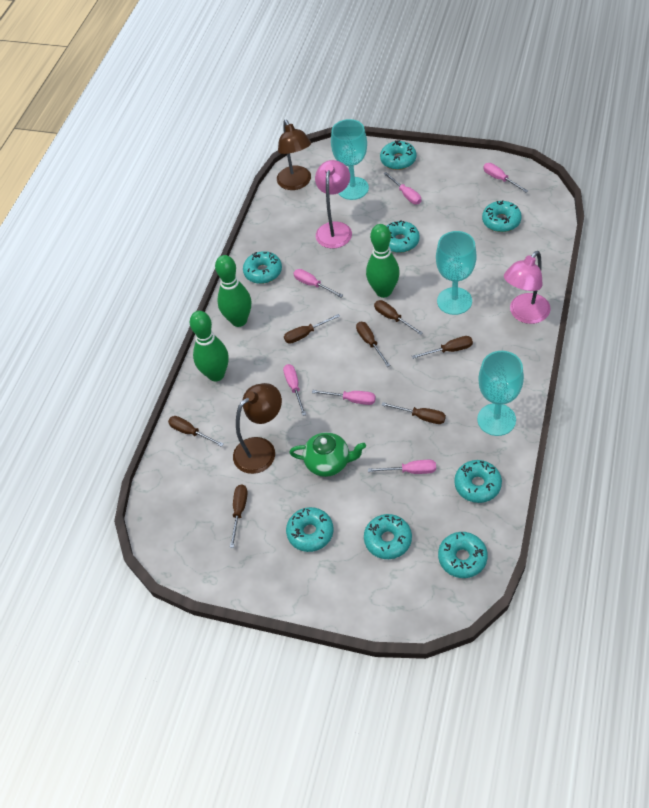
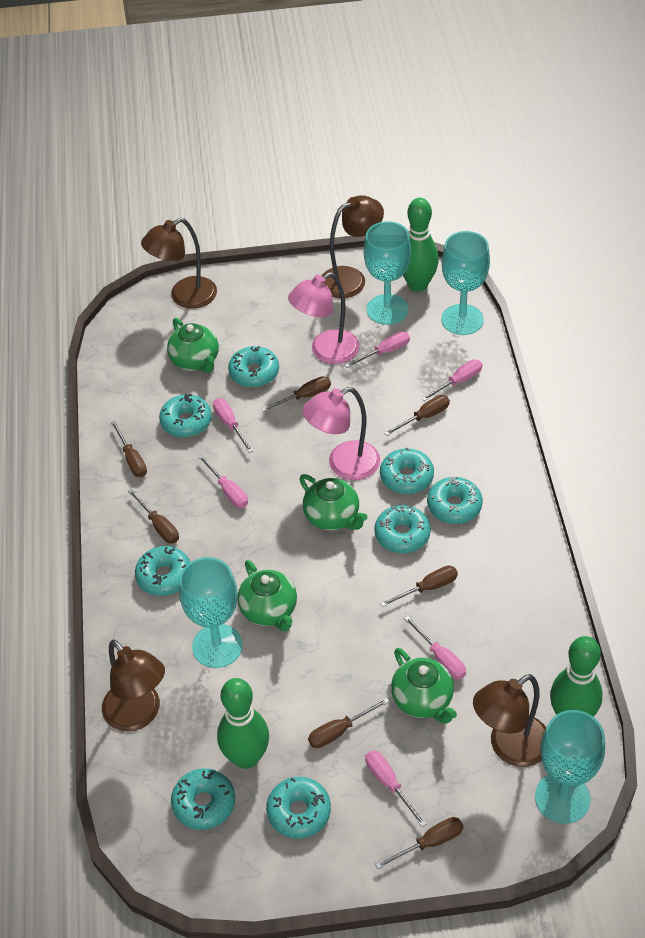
brown lamp: 2 -> 4
green teapot: 1 -> 4
turquoise goblet: 3 -> 4

